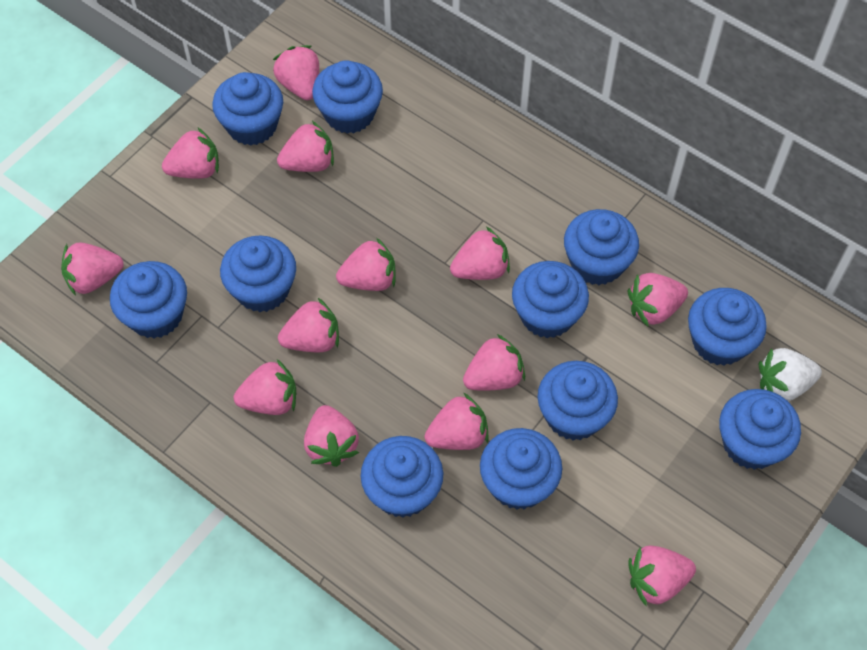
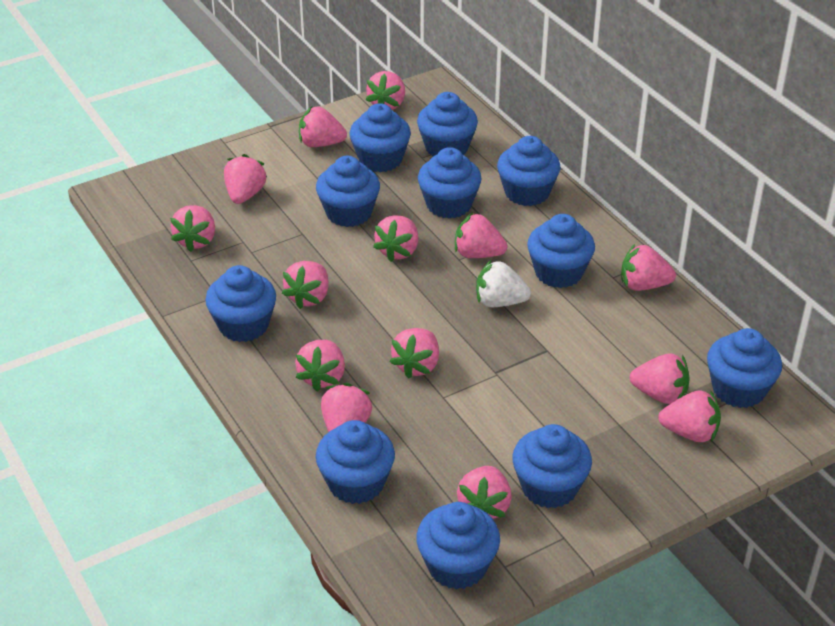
pink strawberry: 13 -> 14

